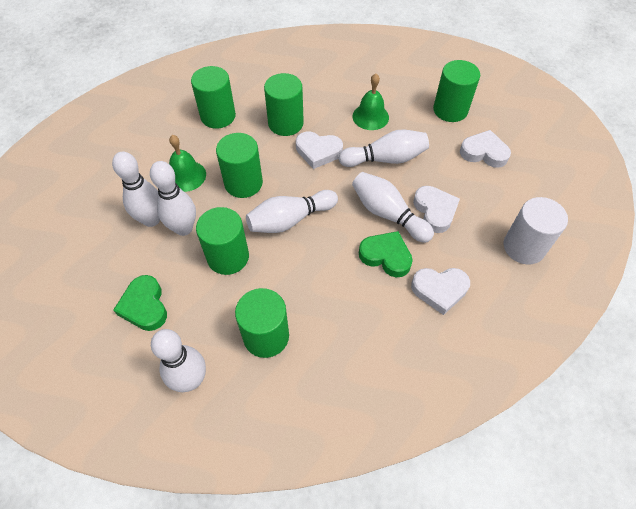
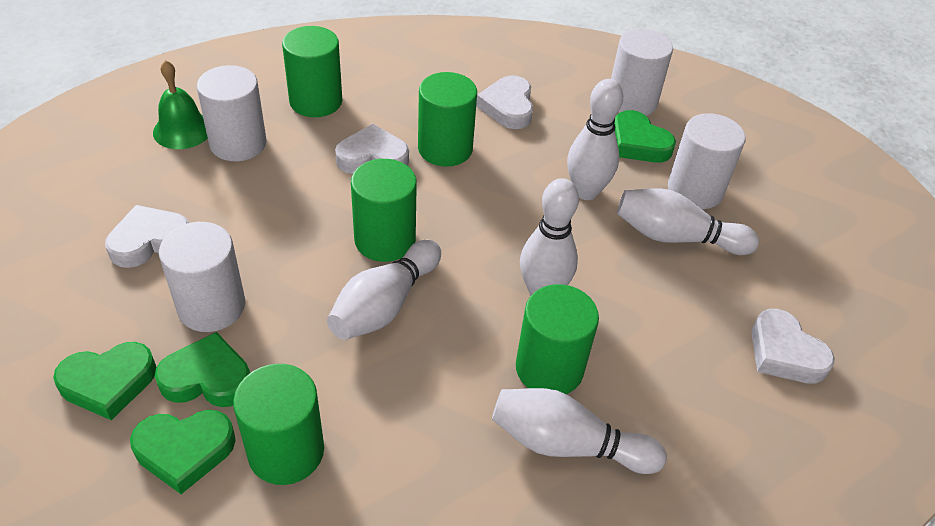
green bell: 2 -> 1
green cylinder: 6 -> 5
green heart: 2 -> 4
white bowling pin: 6 -> 5
white cylinder: 1 -> 4

